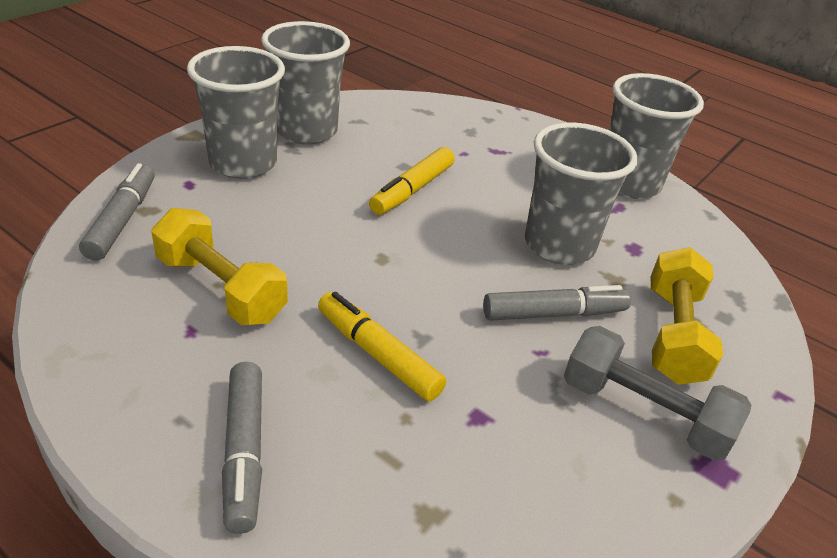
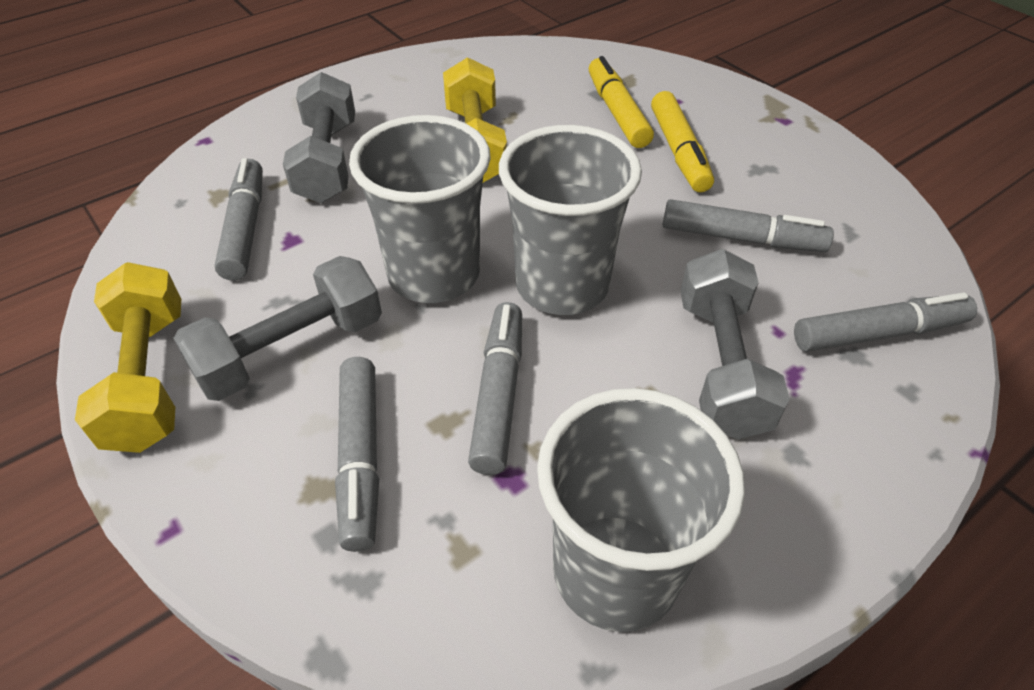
grey cup: 4 -> 3
grey dumbbell: 1 -> 3
grey marker: 3 -> 5

